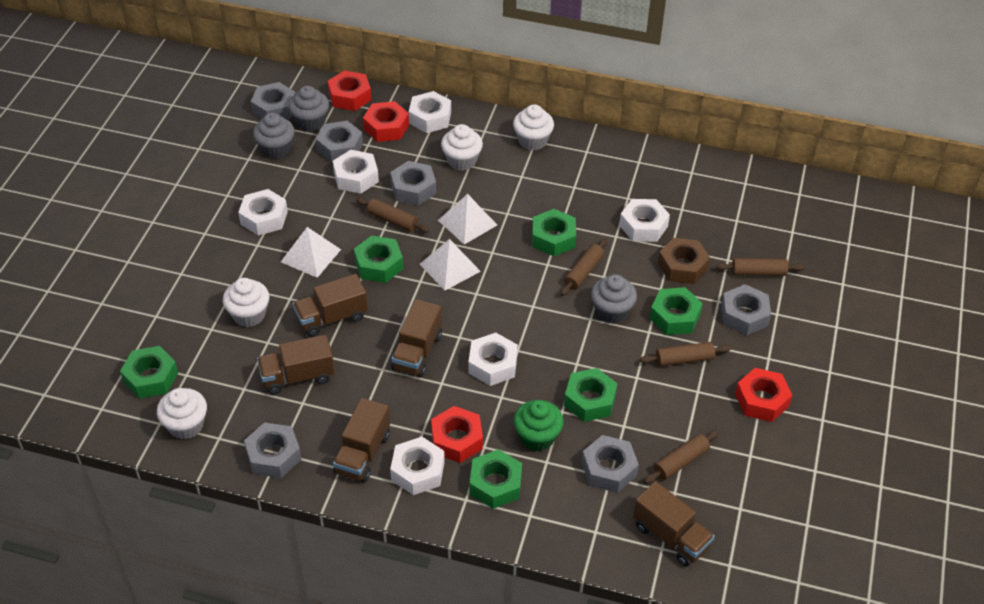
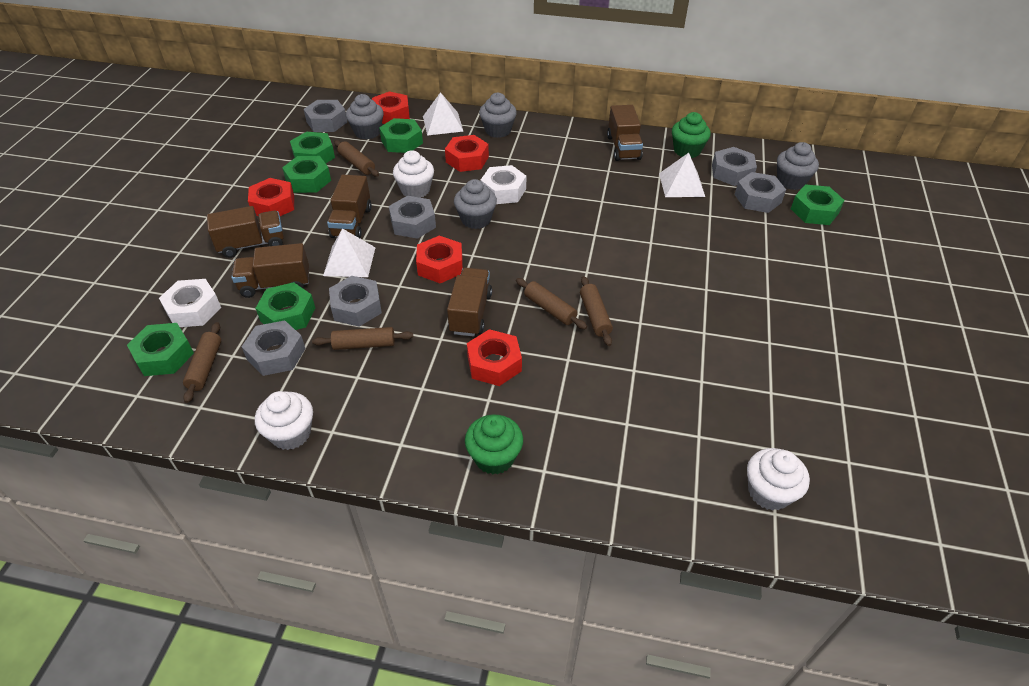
brown nut: 1 -> 0
green cupcake: 1 -> 2
grey cupcake: 3 -> 4
red nut: 4 -> 5
white cupcake: 4 -> 3
white nut: 6 -> 2

